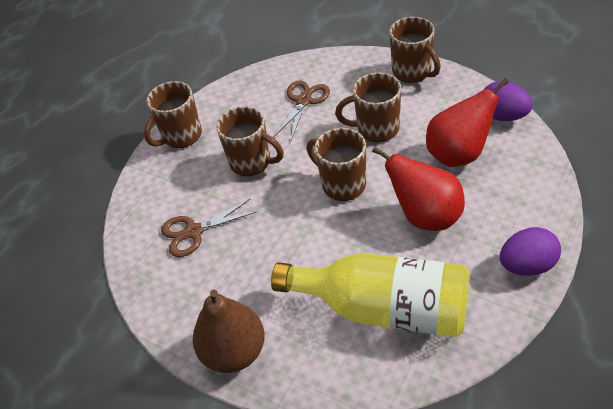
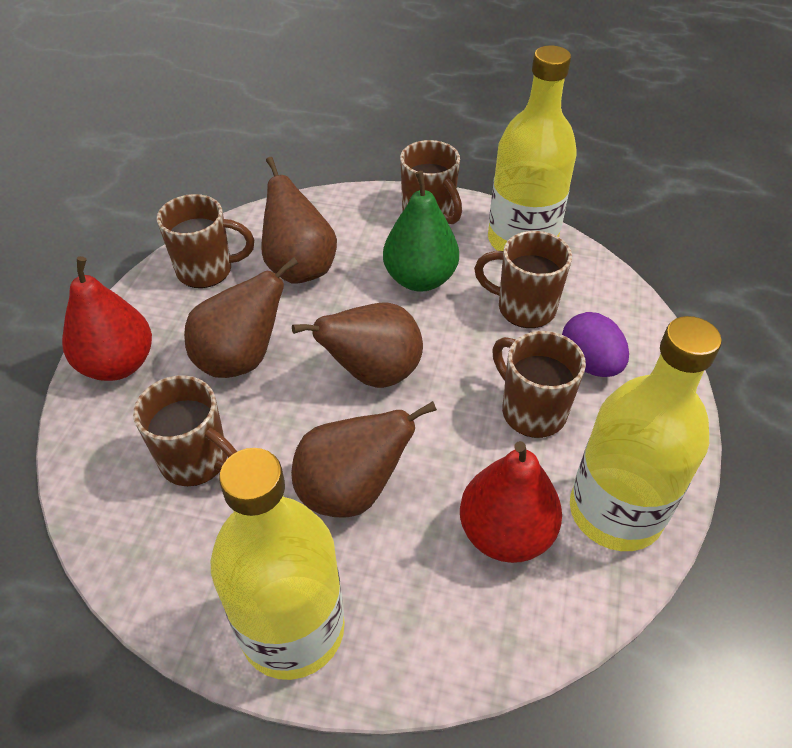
brown pear: 1 -> 4
brown scissors: 2 -> 0
green pear: 0 -> 1
purple egg: 2 -> 1
yellow bottle: 1 -> 3

